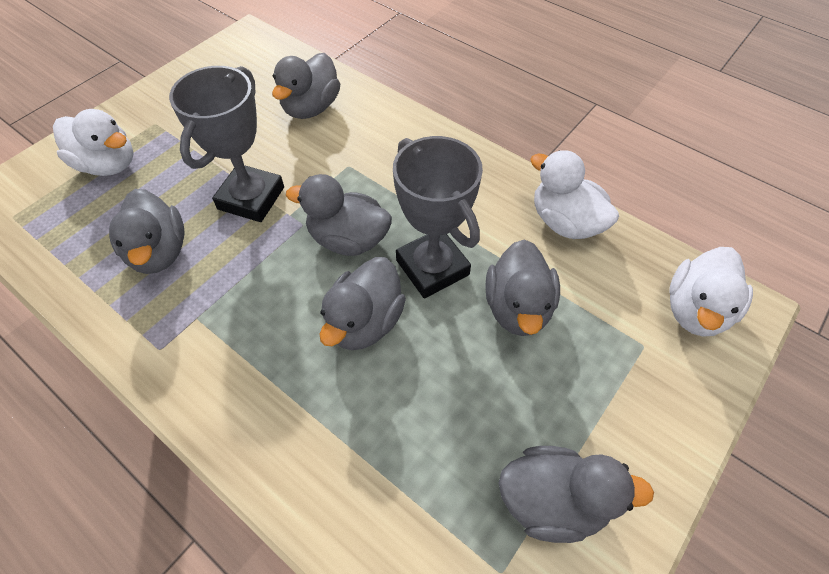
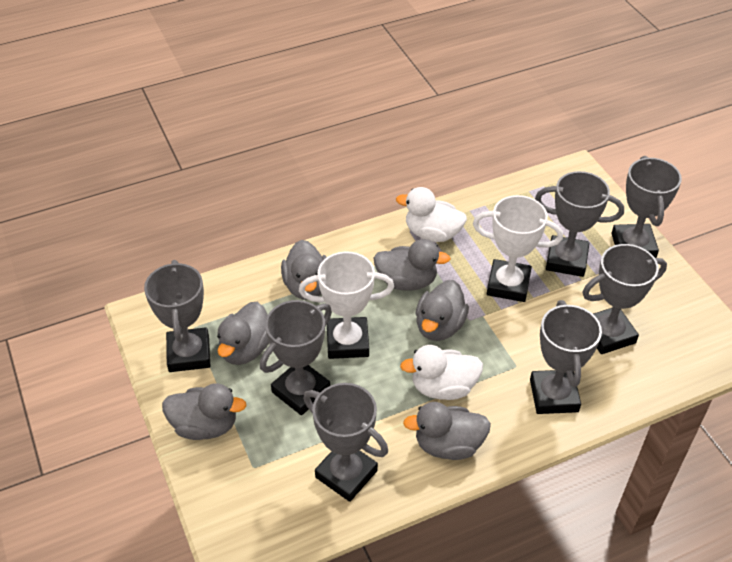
grey trophy: 2 -> 7
white duck: 3 -> 2
white trophy: 0 -> 2

